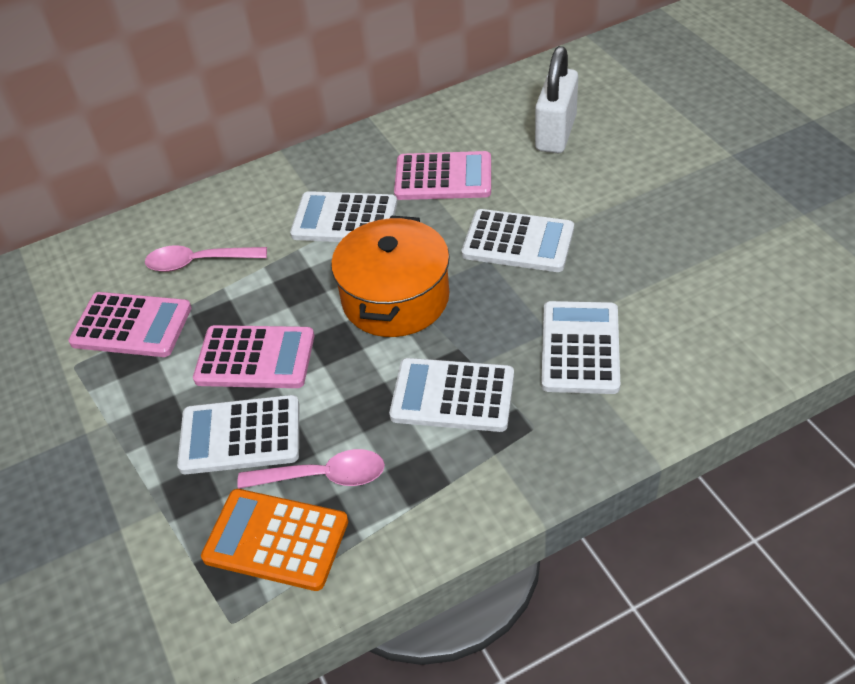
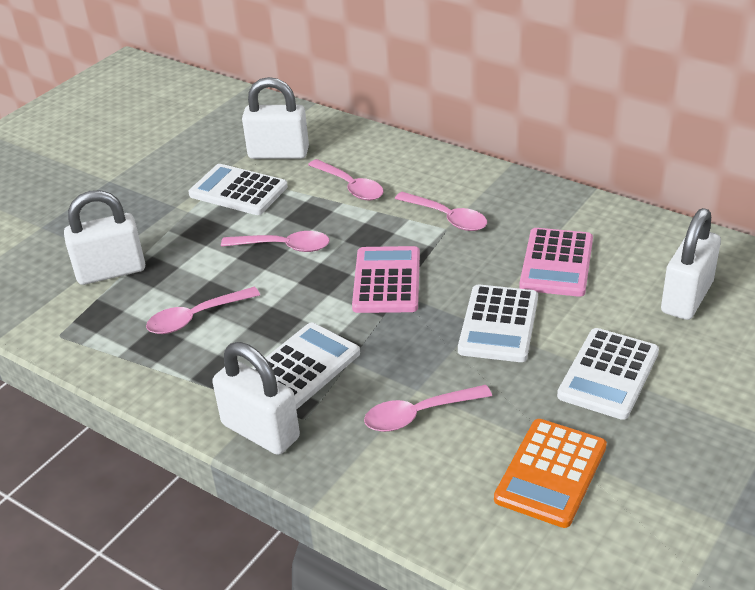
orange pot: 1 -> 0
pink calculator: 3 -> 2
pink spoon: 2 -> 5
white calculator: 5 -> 4
white padlock: 1 -> 4

